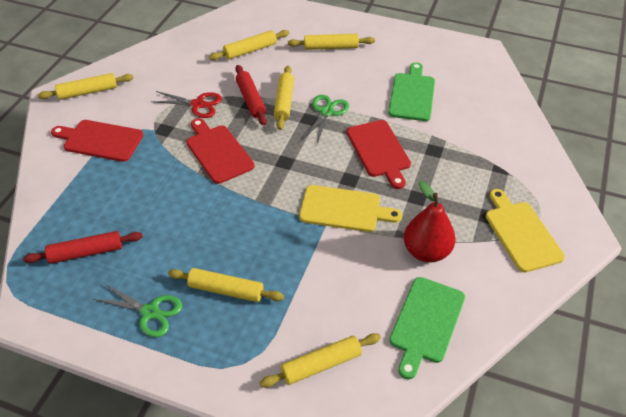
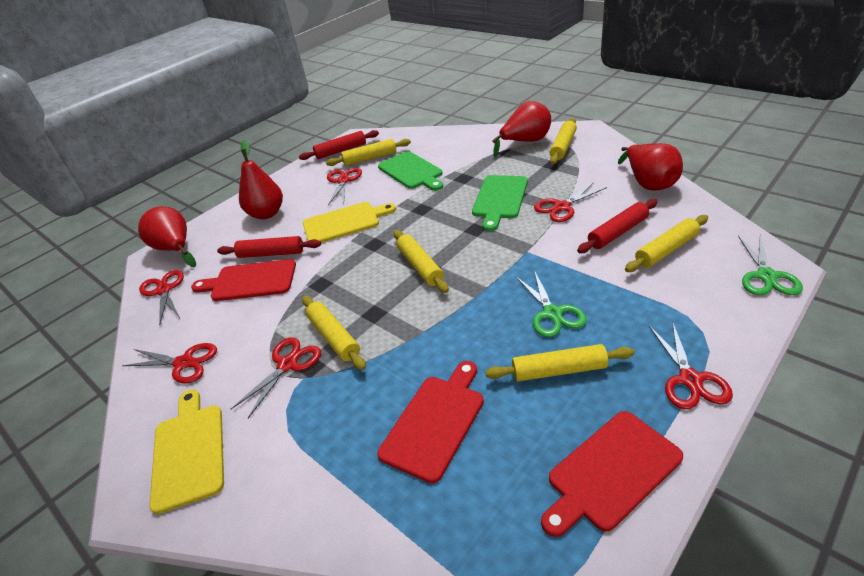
red pear: 1 -> 4
red rolling pin: 2 -> 3
red scissors: 1 -> 6

